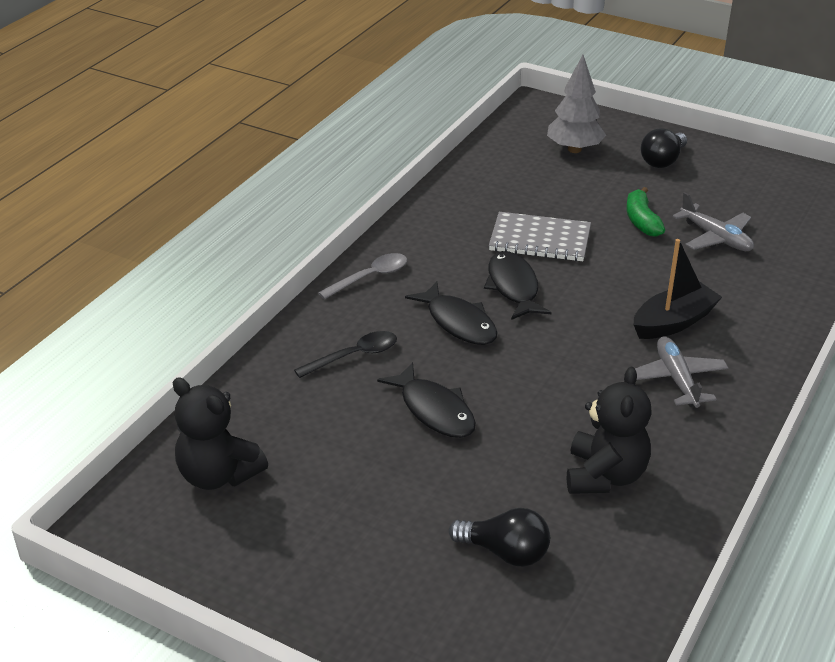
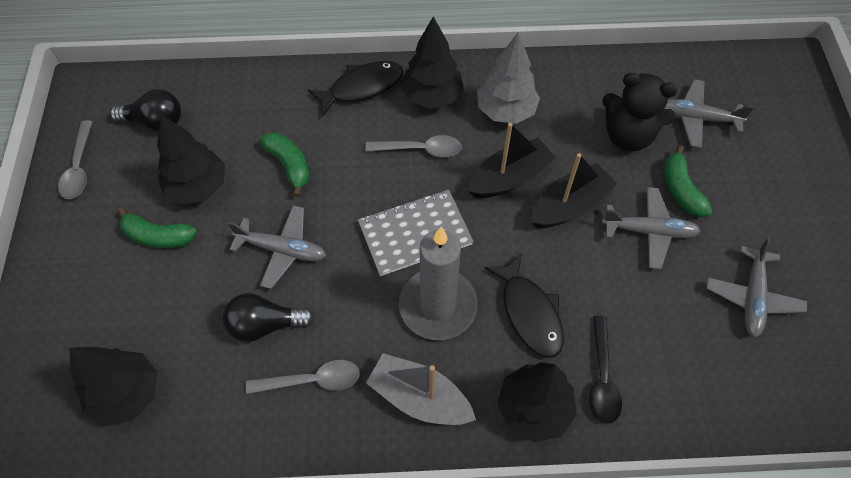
black boat: 1 -> 2
black fish: 3 -> 2
black teddy bear: 2 -> 1
black tree: 0 -> 4
green banana: 1 -> 3
grey boat: 0 -> 1
grey candle: 0 -> 1
grey plane: 2 -> 4
grey spoon: 1 -> 3

